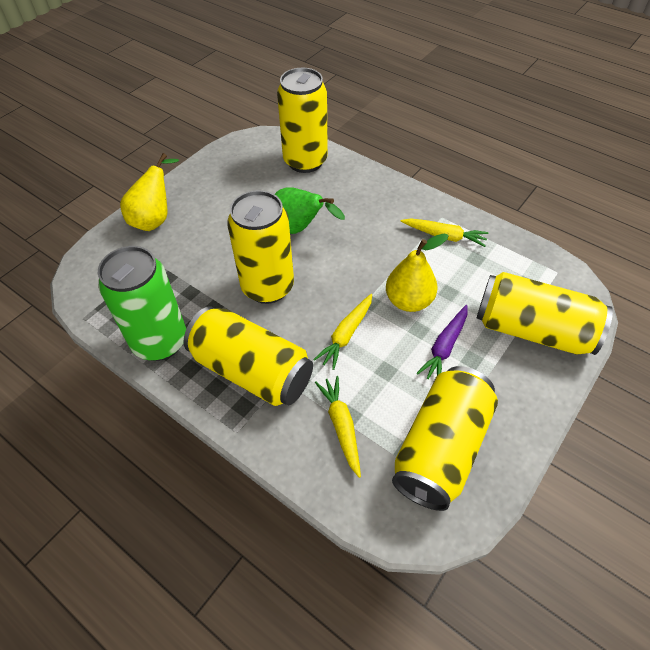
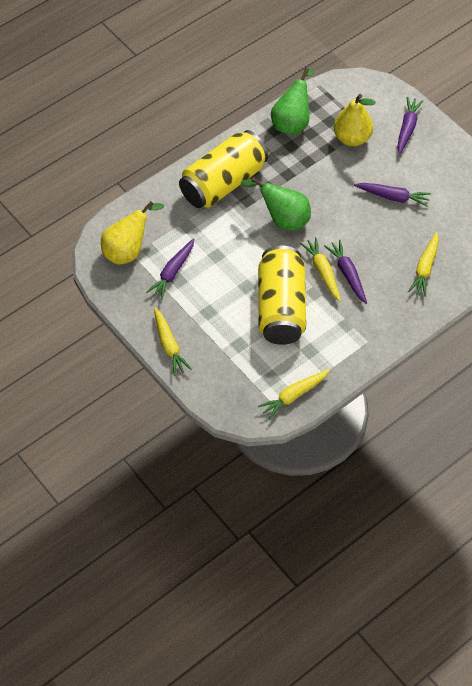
green can: 1 -> 0
green pear: 1 -> 2
purple carrot: 1 -> 4
yellow can: 5 -> 2
yellow carrot: 3 -> 4

